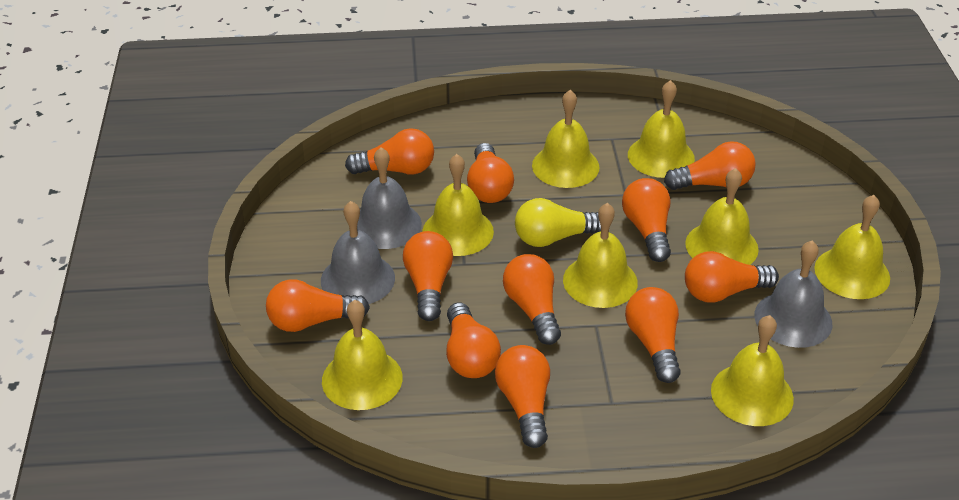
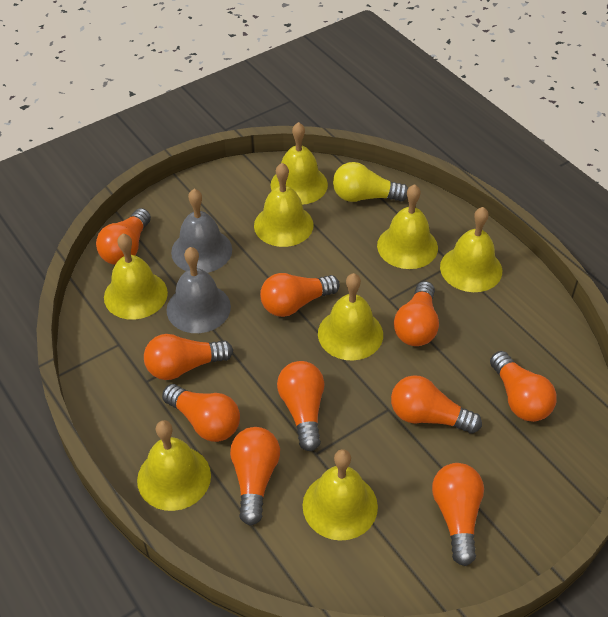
grey bell: 3 -> 2
orange light bulb: 11 -> 10

